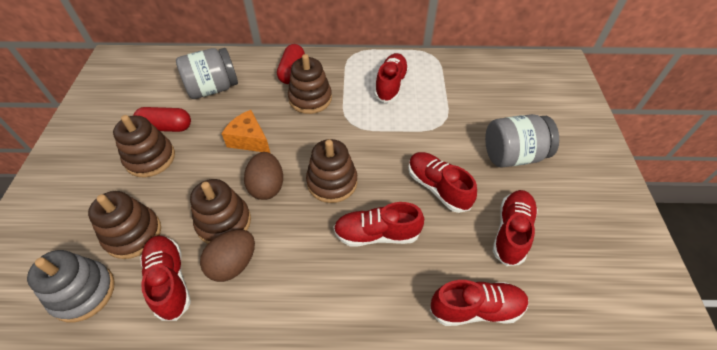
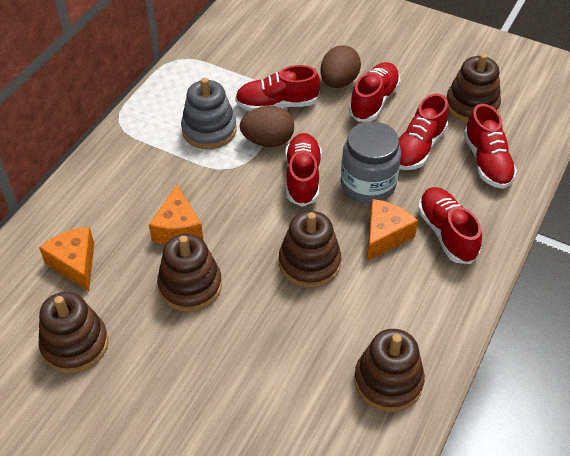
grey jar: 2 -> 1
orange cheese: 1 -> 3
red capsule: 2 -> 0

